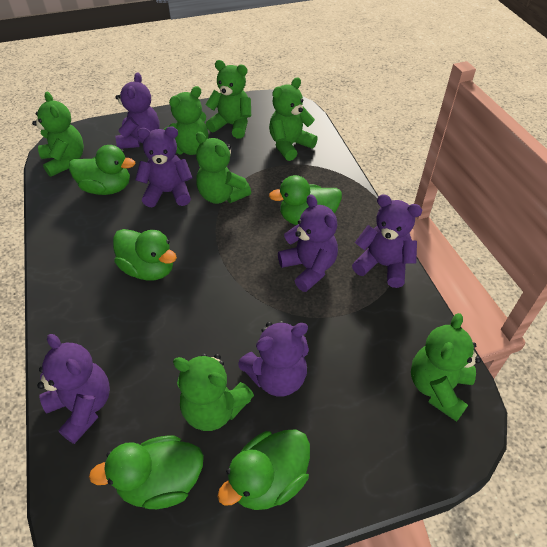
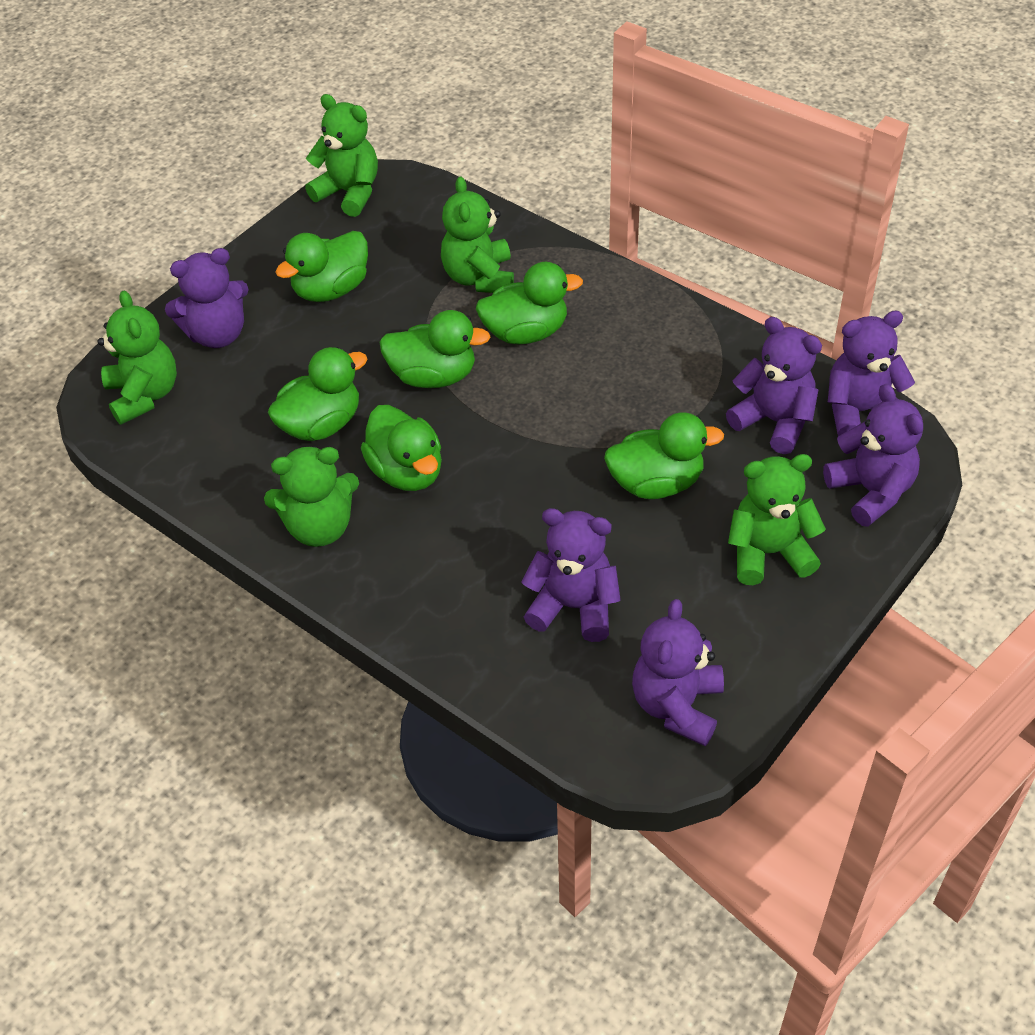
green duck: 5 -> 6
green teddy bear: 7 -> 5

